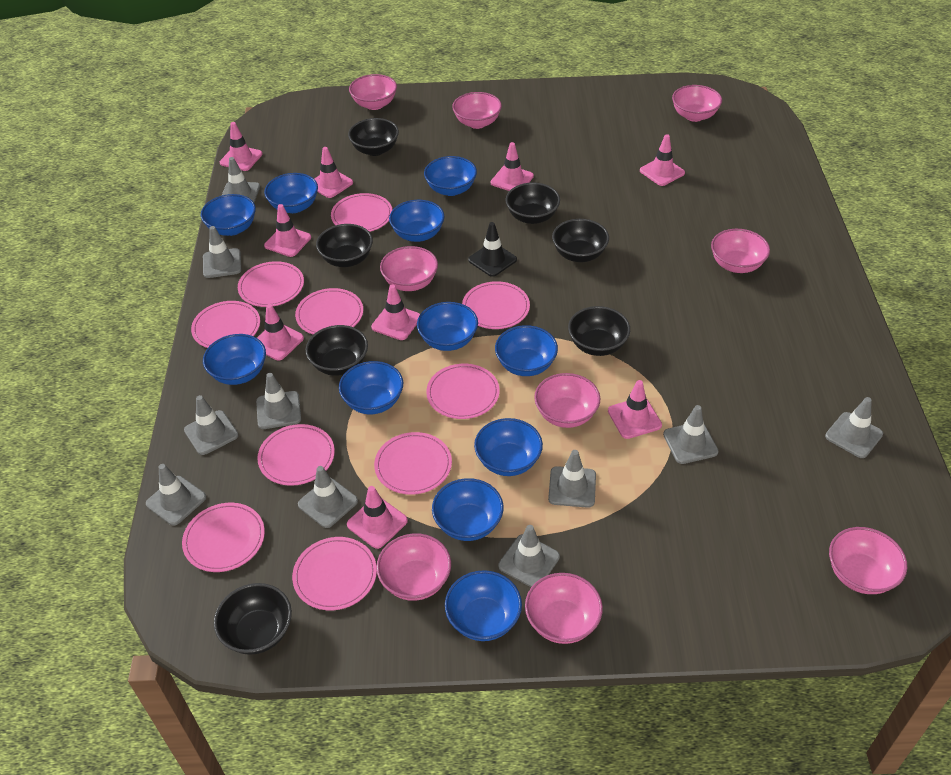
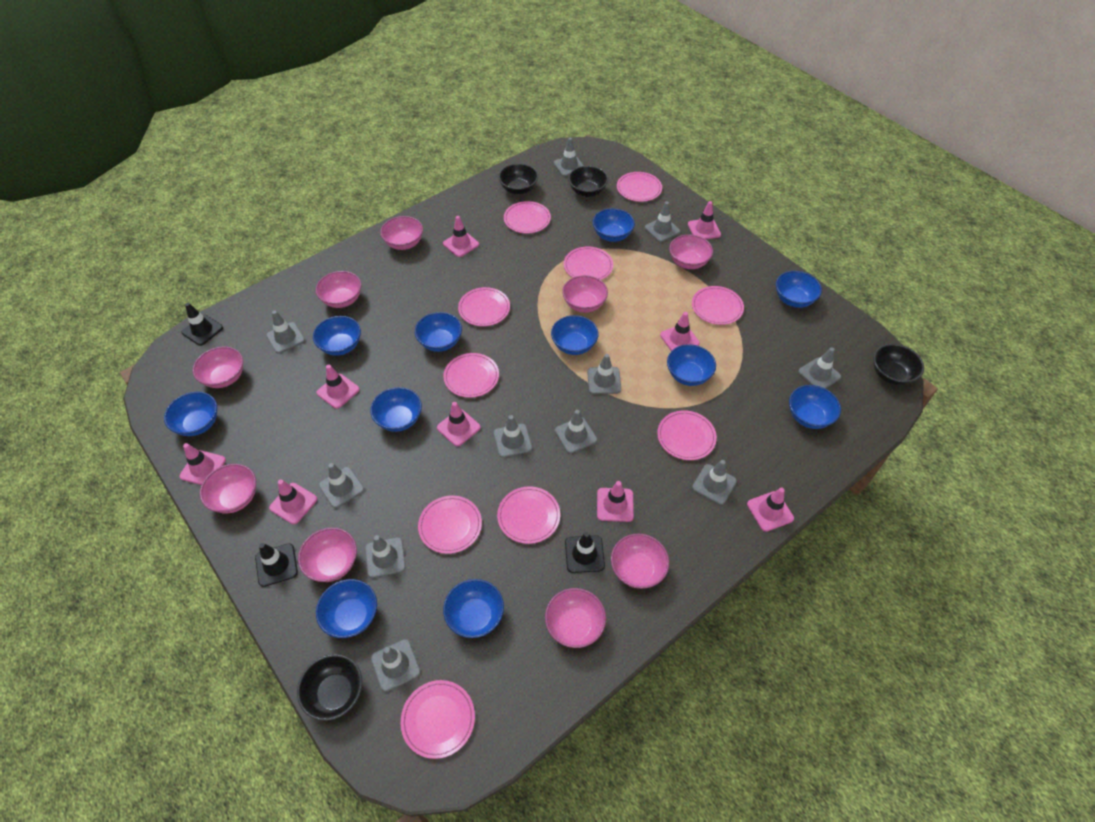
black bowl: 7 -> 4
black traffic cone: 1 -> 3
grey traffic cone: 10 -> 11

